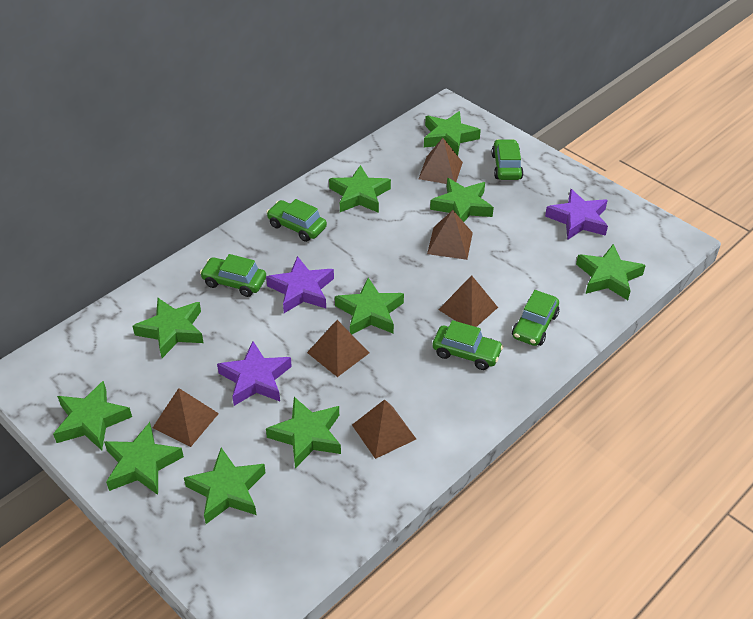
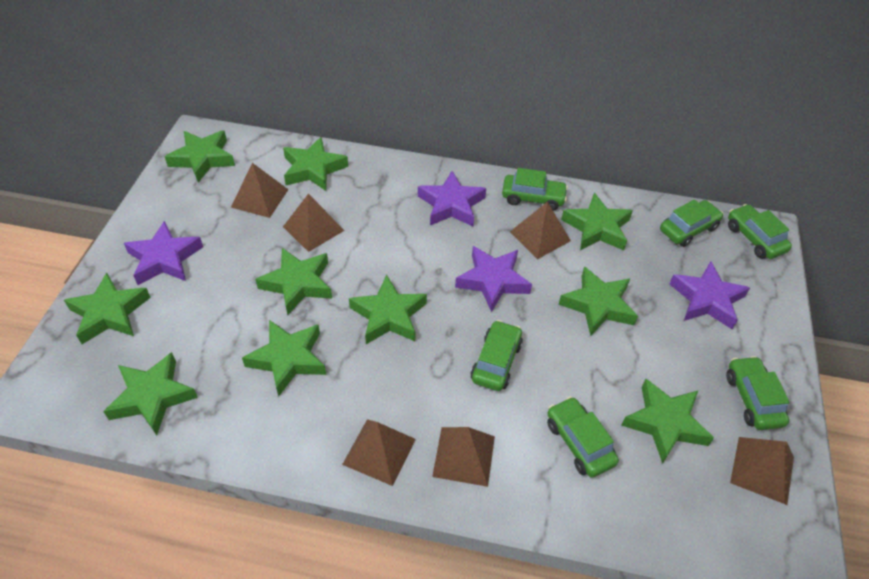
green car: 5 -> 6
purple star: 3 -> 4

